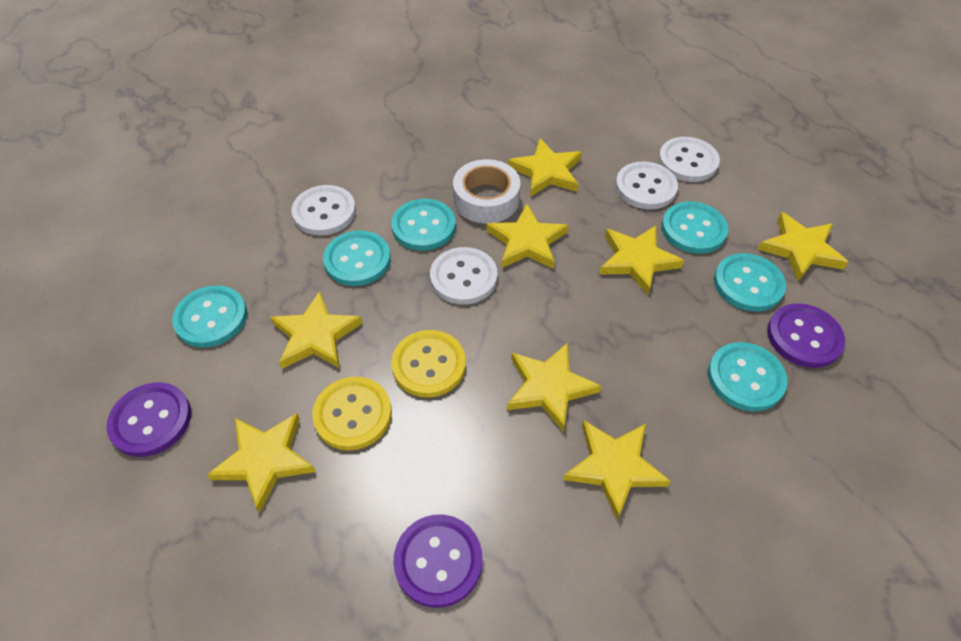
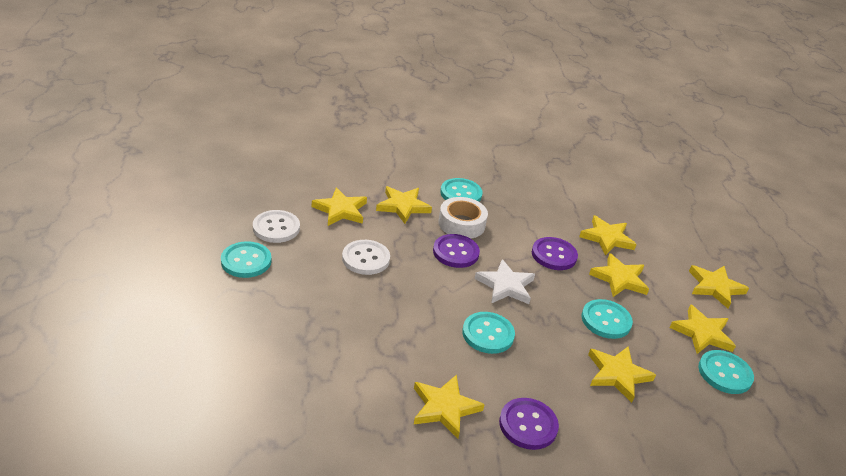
turquoise button: 6 -> 5
white button: 4 -> 2
white star: 0 -> 1
yellow button: 2 -> 0

